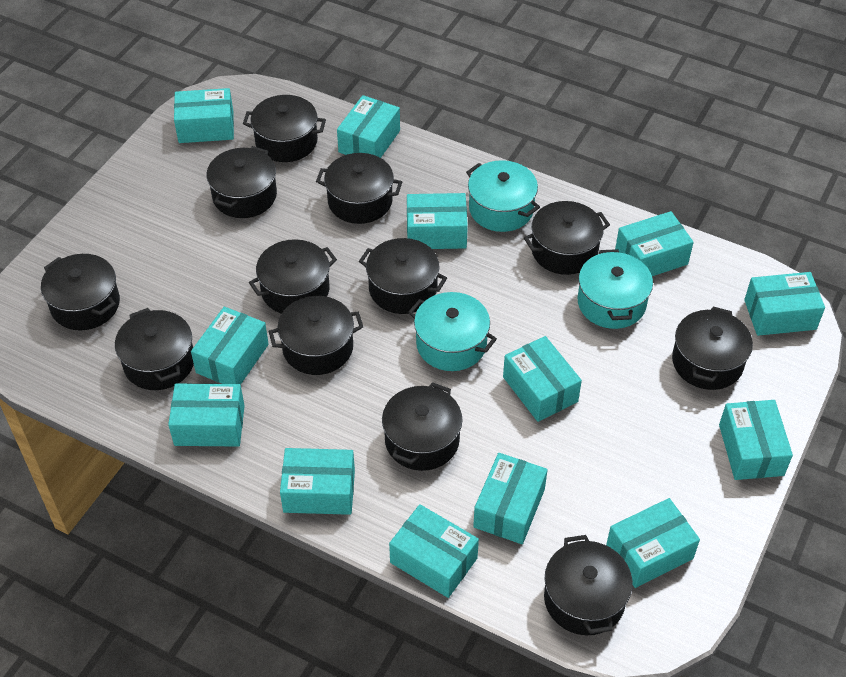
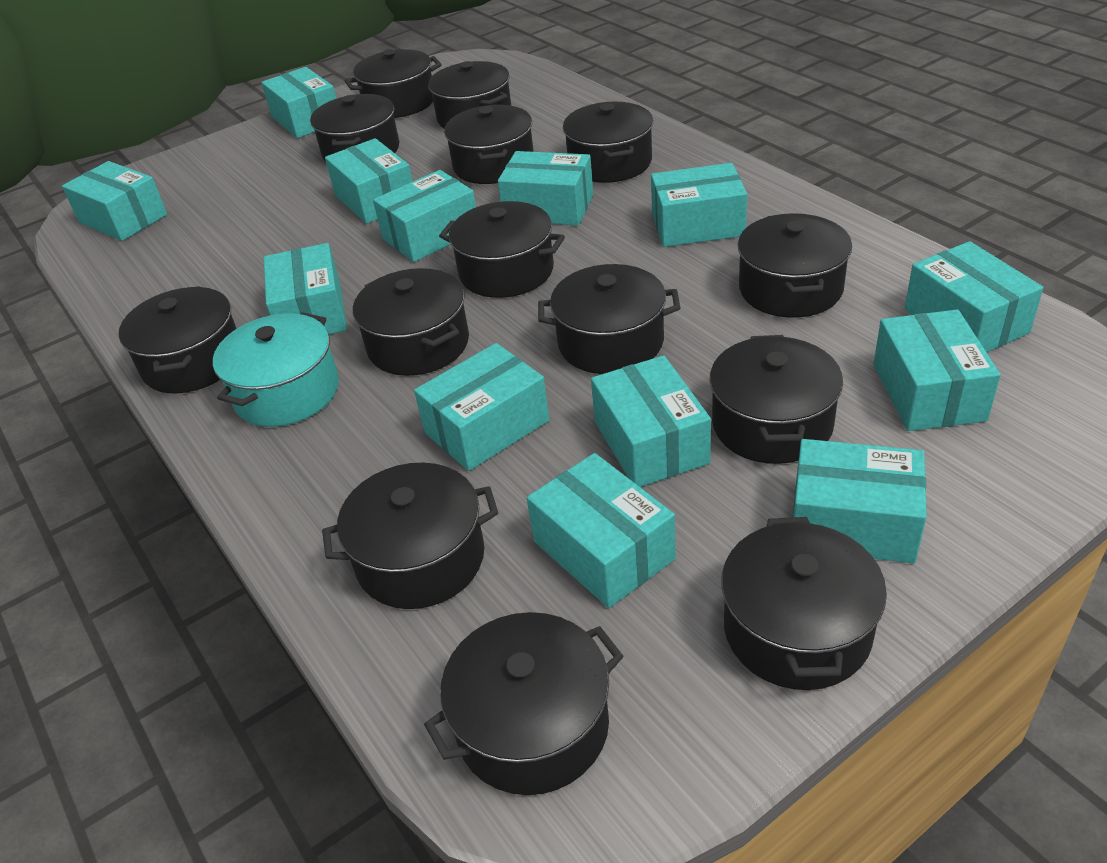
black pot: 12 -> 14
turquoise pot: 3 -> 1

